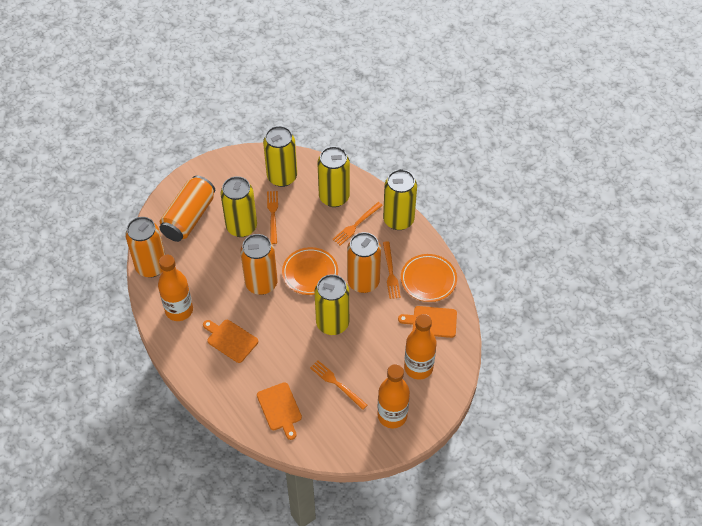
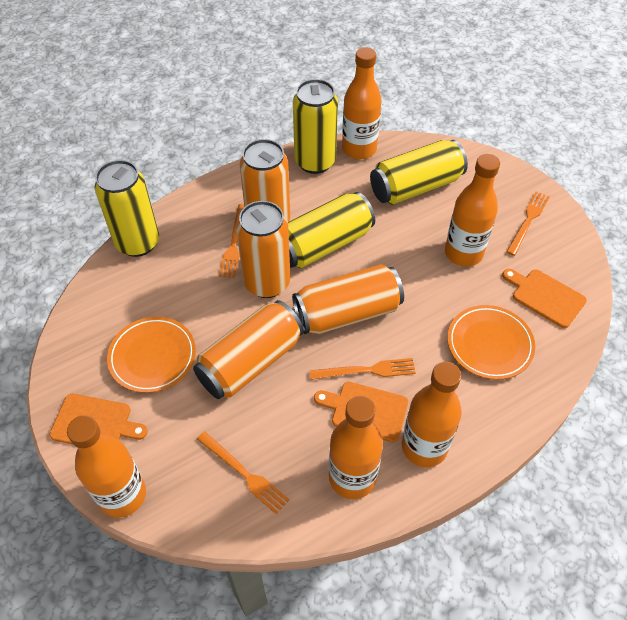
orange bottle: 3 -> 5
yellow can: 5 -> 4

